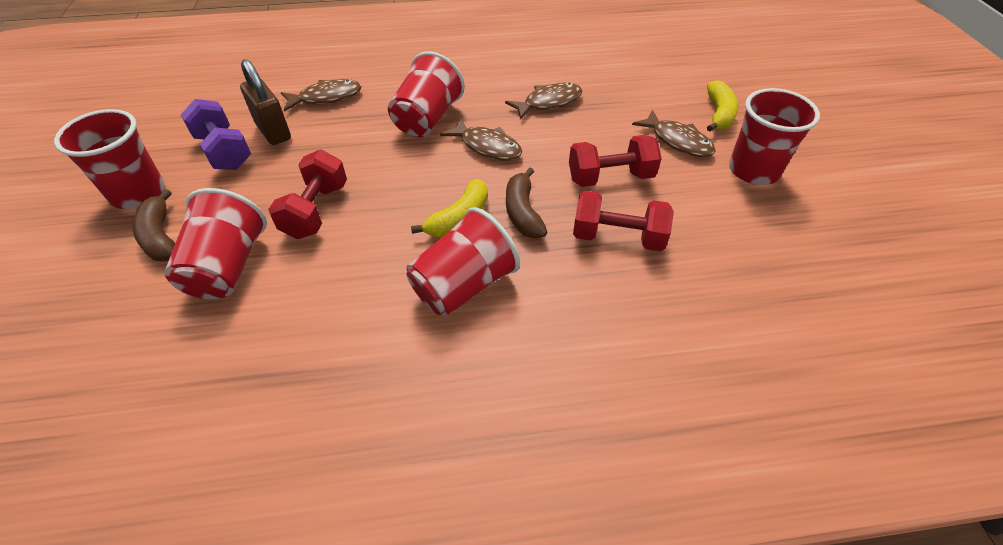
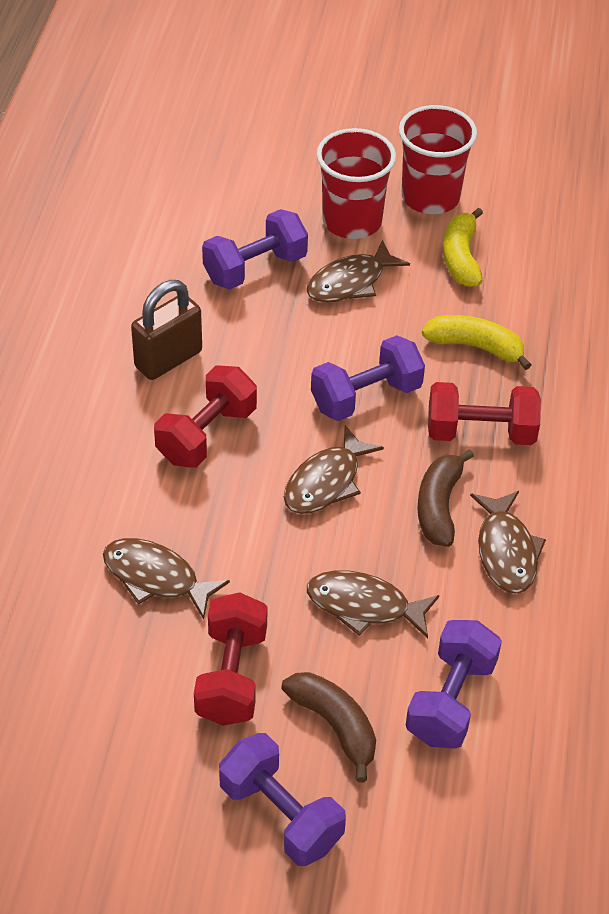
brown fish: 4 -> 5
purple dumbbell: 1 -> 4
red cup: 5 -> 2

